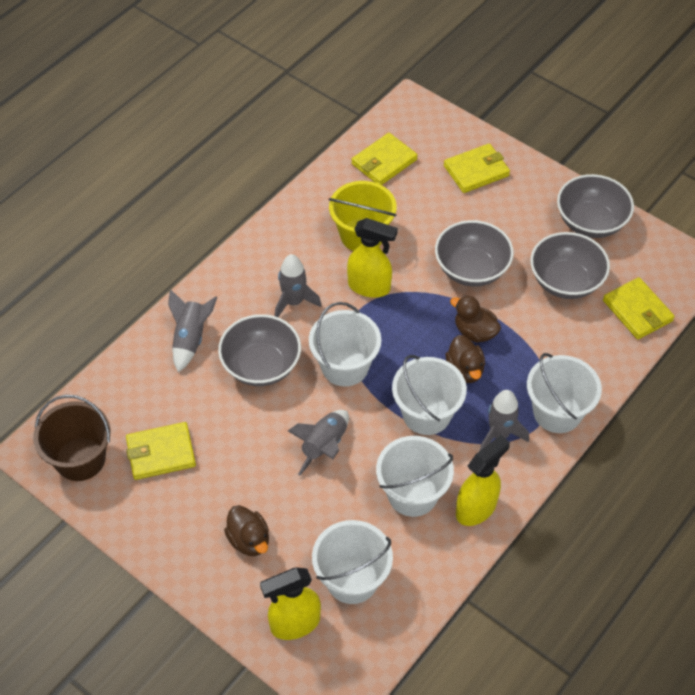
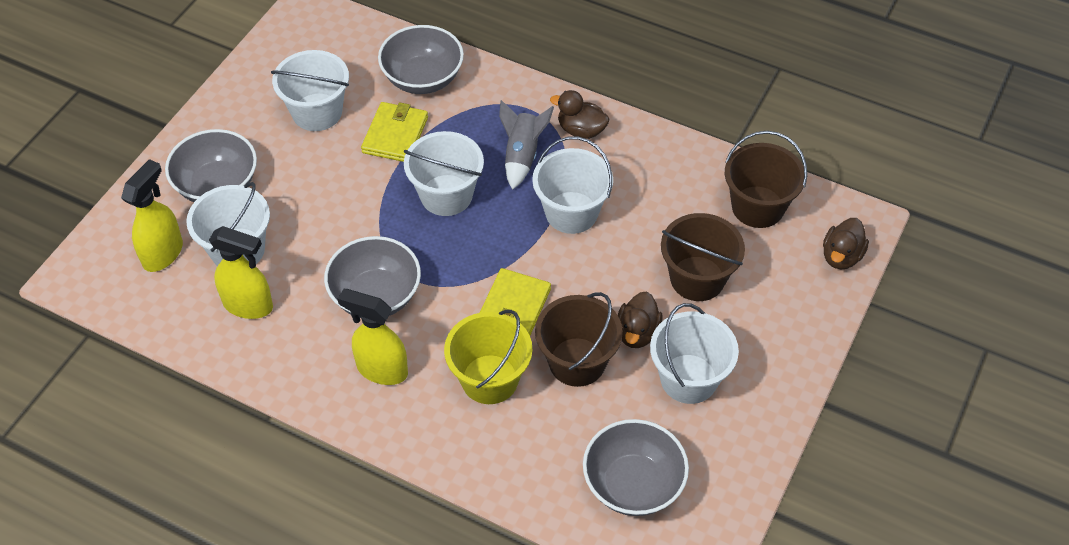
brown bucket: 1 -> 3
grey rocket: 4 -> 1
yellow wallet: 4 -> 2

